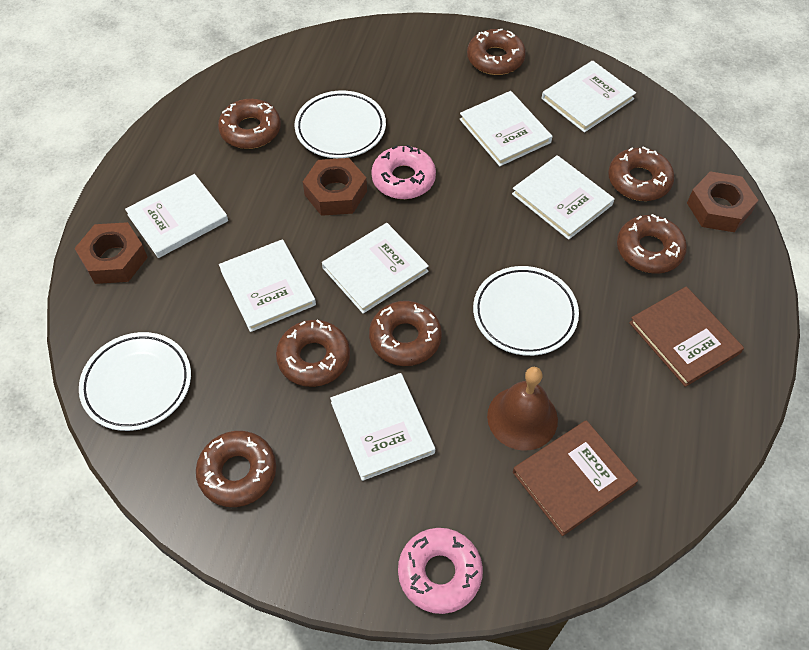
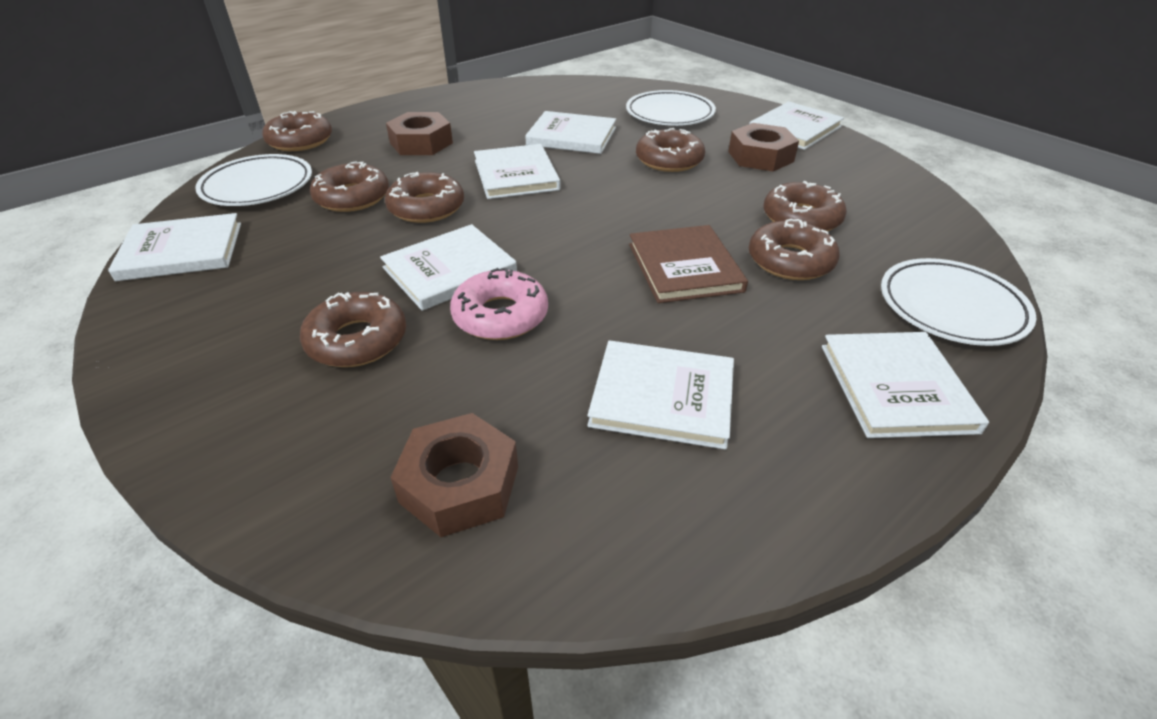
brown bell: 1 -> 0
brown book: 2 -> 1
pink donut: 2 -> 1

